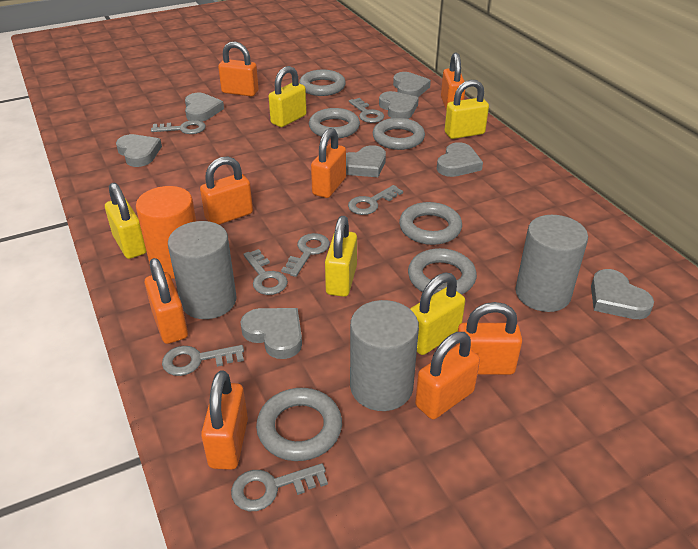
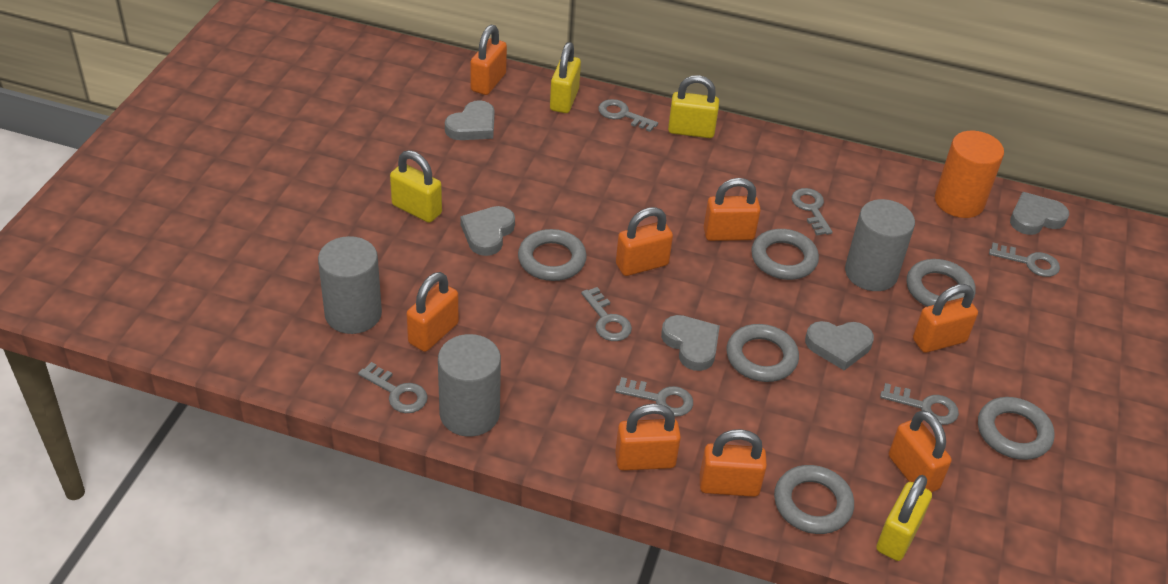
grey heart: 8 -> 5
yellow padlock: 5 -> 4

